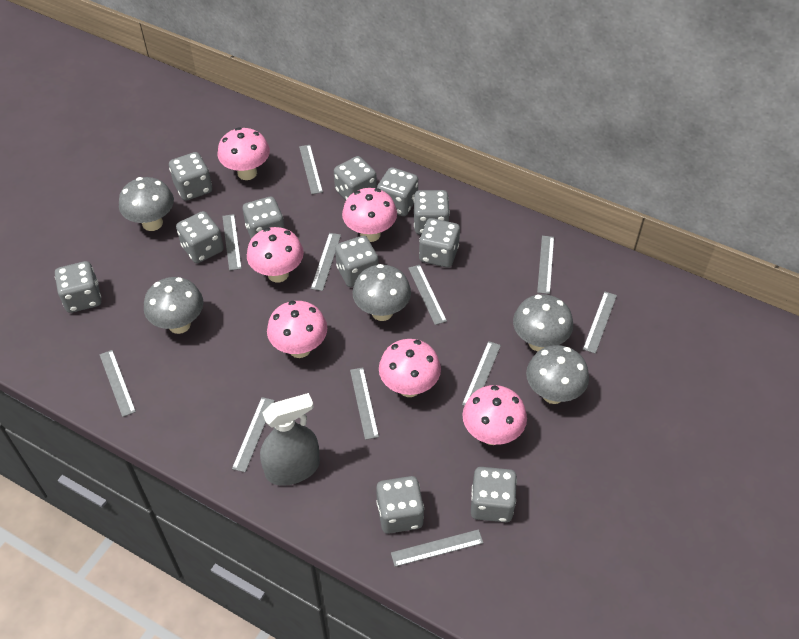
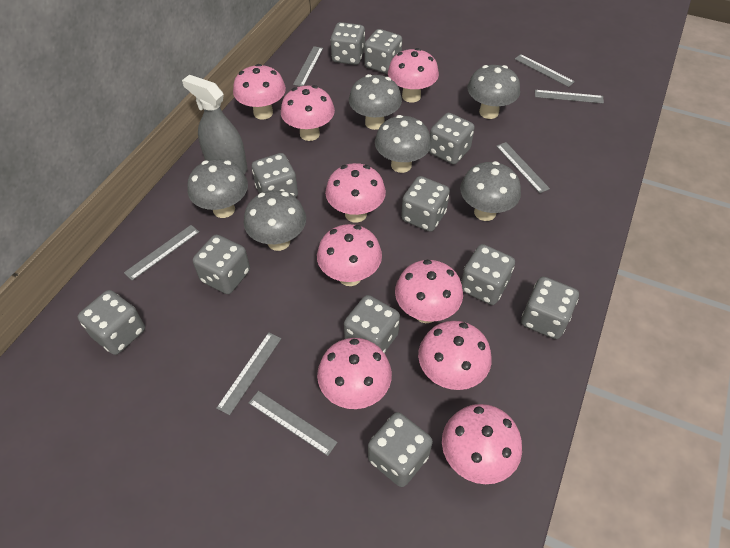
grey mushroom: 5 -> 6
grey ruler: 11 -> 7
pink mushroom: 6 -> 9

